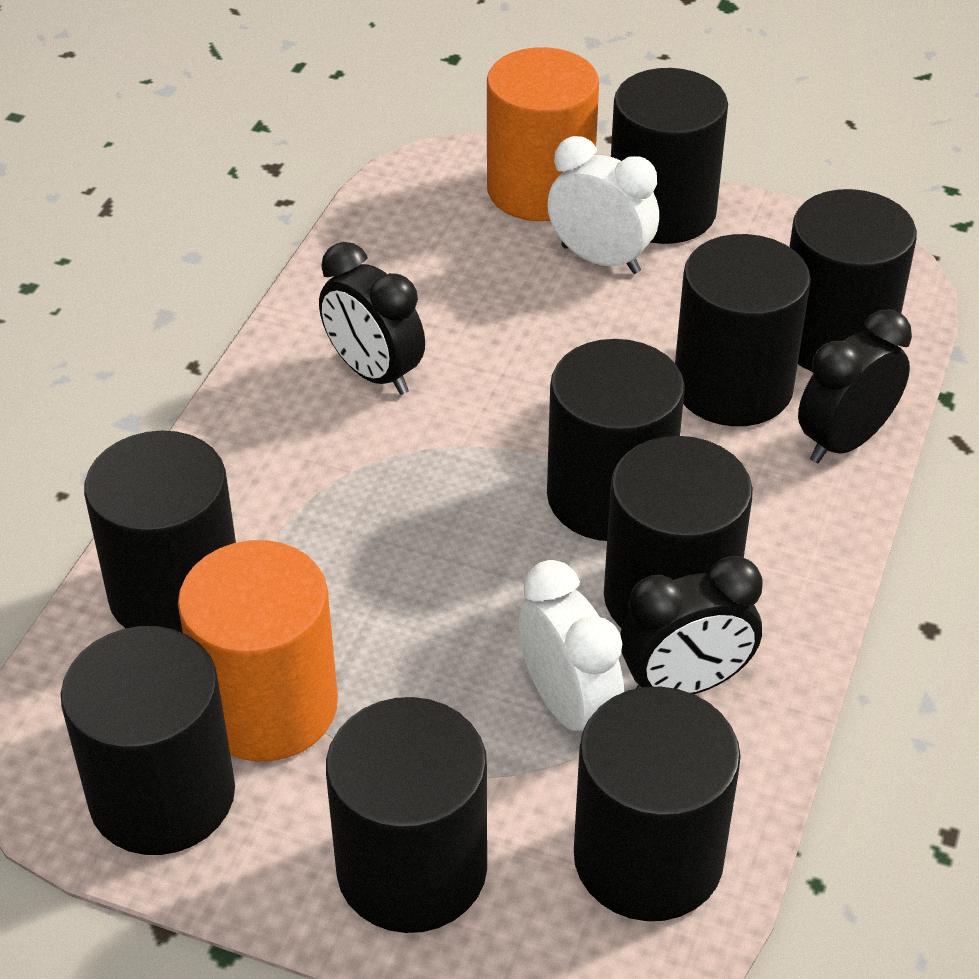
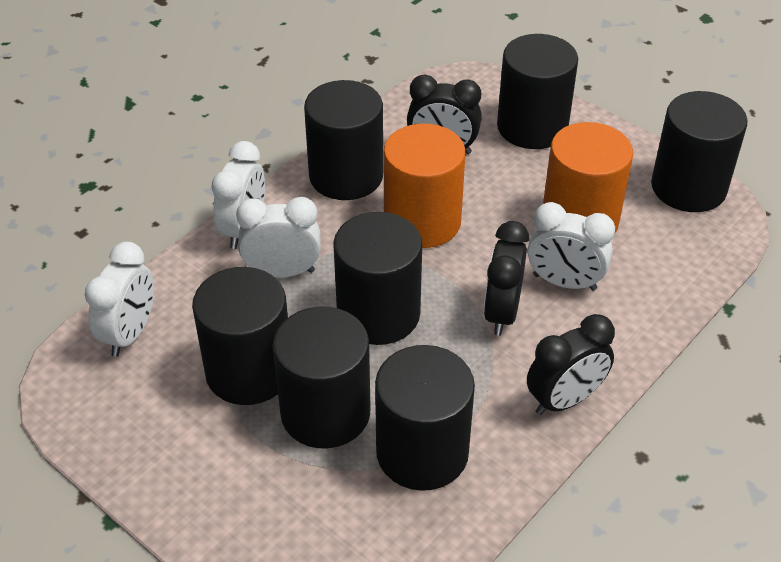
black cylinder: 9 -> 7
white clock: 2 -> 4

